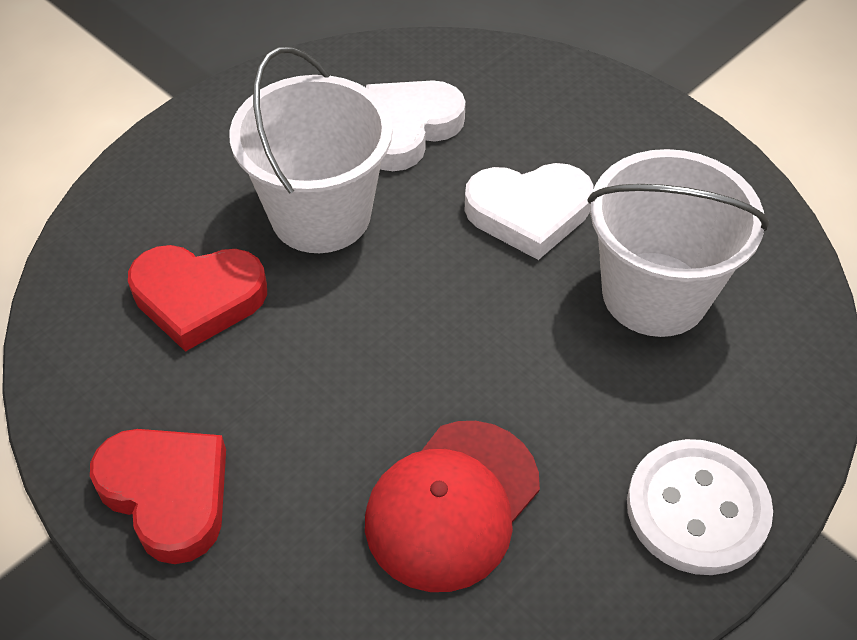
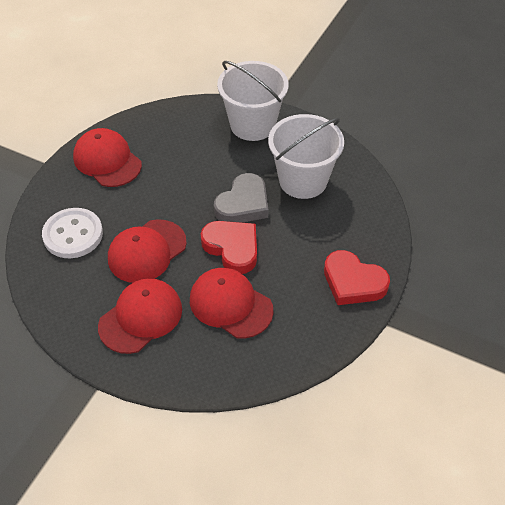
grey heart: 0 -> 1
red cap: 1 -> 4
white heart: 2 -> 0

